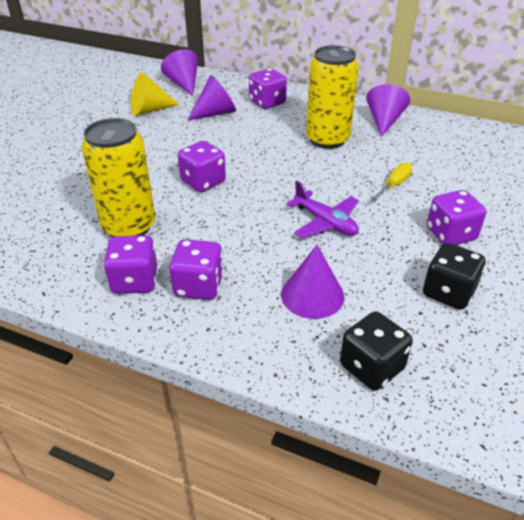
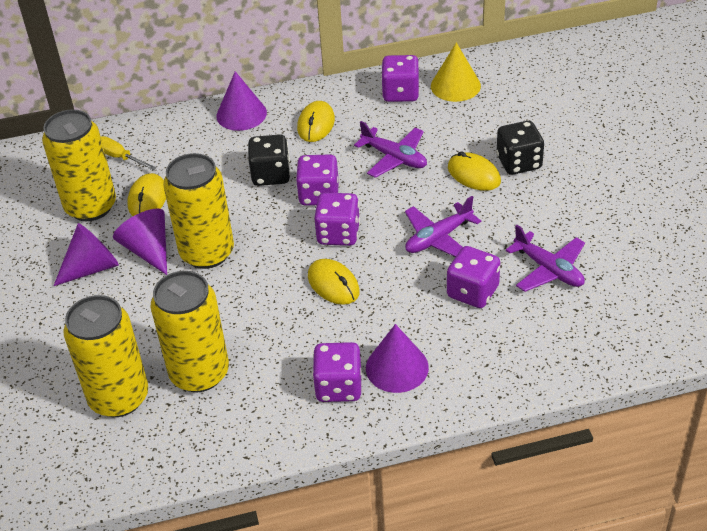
purple plane: 1 -> 3
yellow can: 2 -> 4
yellow mouse: 0 -> 4

